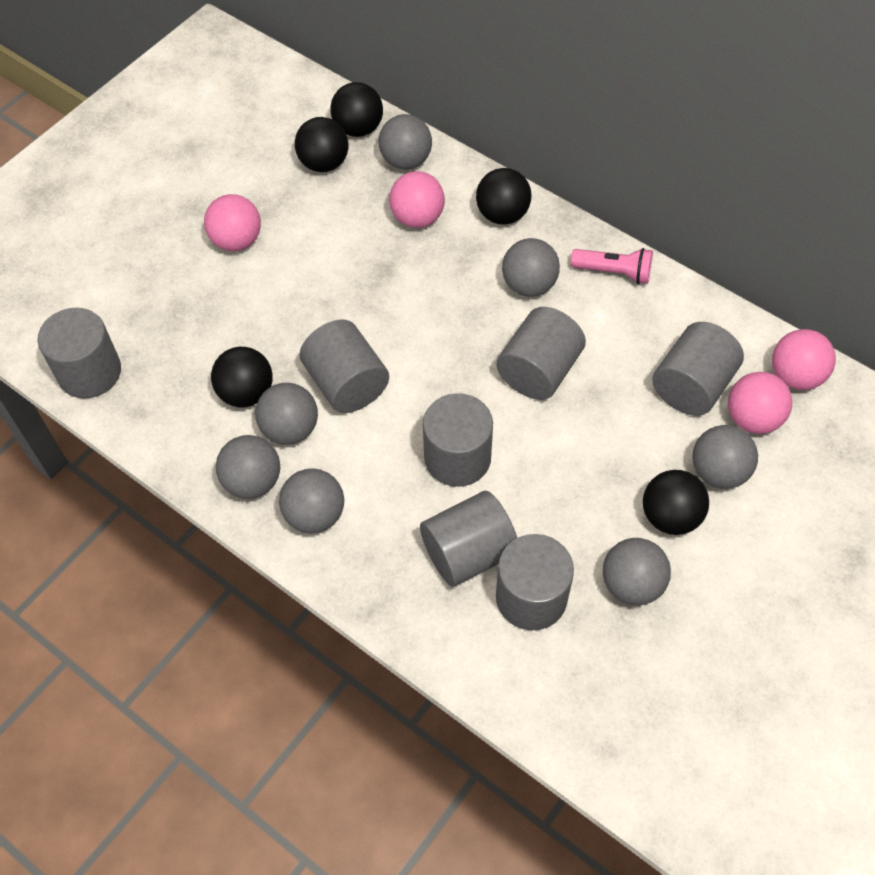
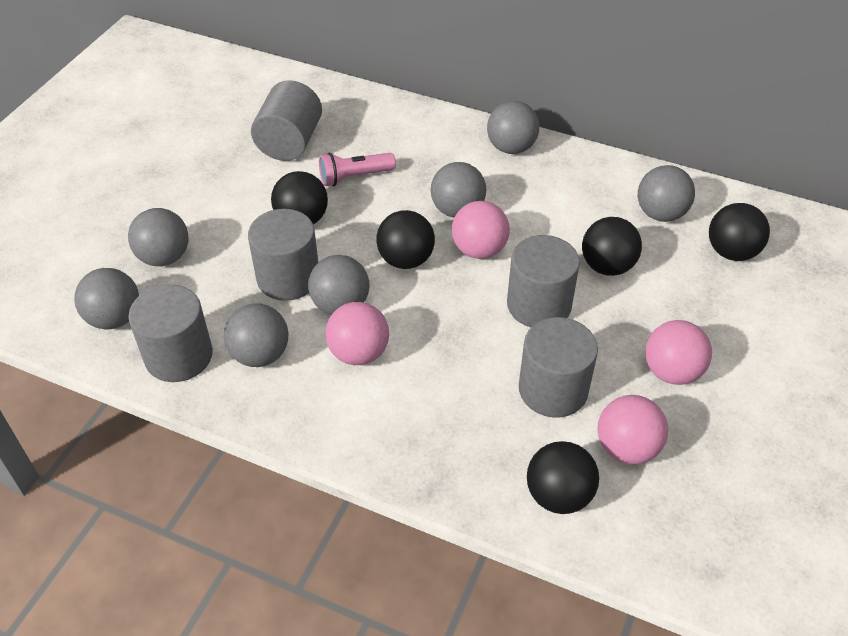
grey cylinder: 7 -> 5

